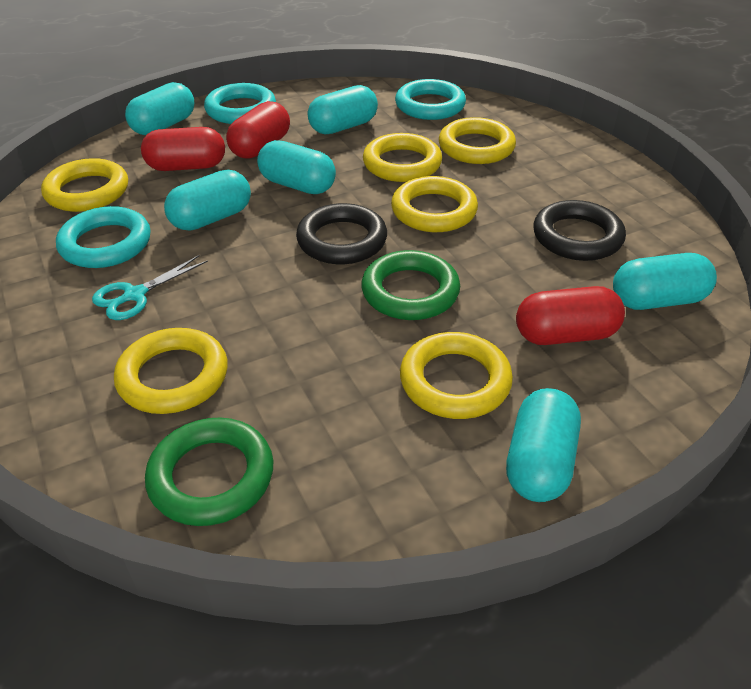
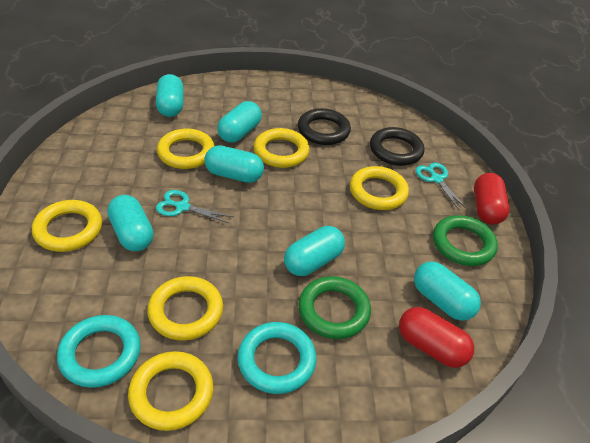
red capsule: 3 -> 2
turquoise ring: 3 -> 2
turquoise scissors: 1 -> 2

